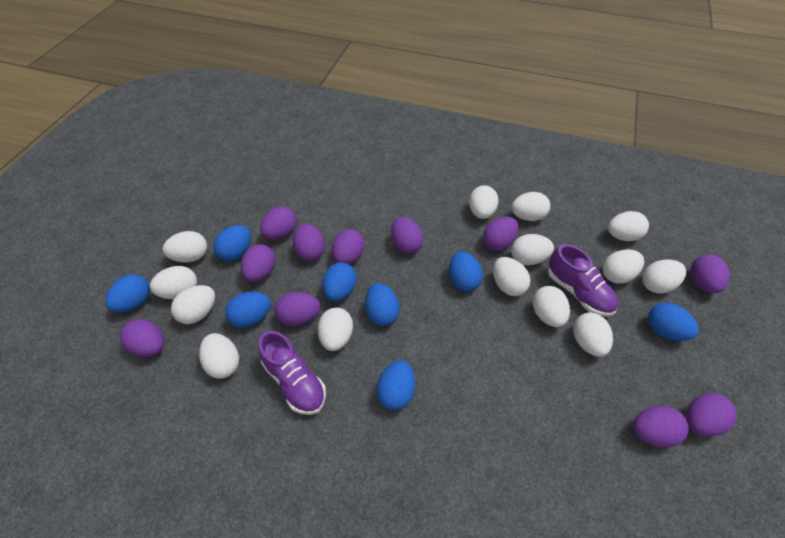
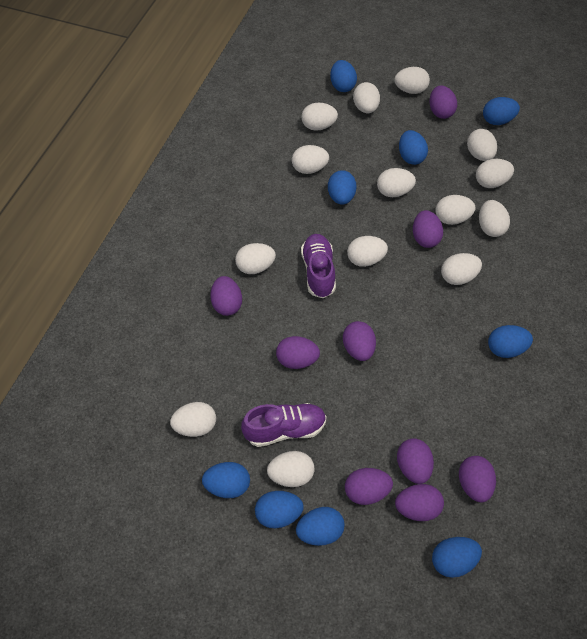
blue egg: 8 -> 9
purple egg: 11 -> 9

